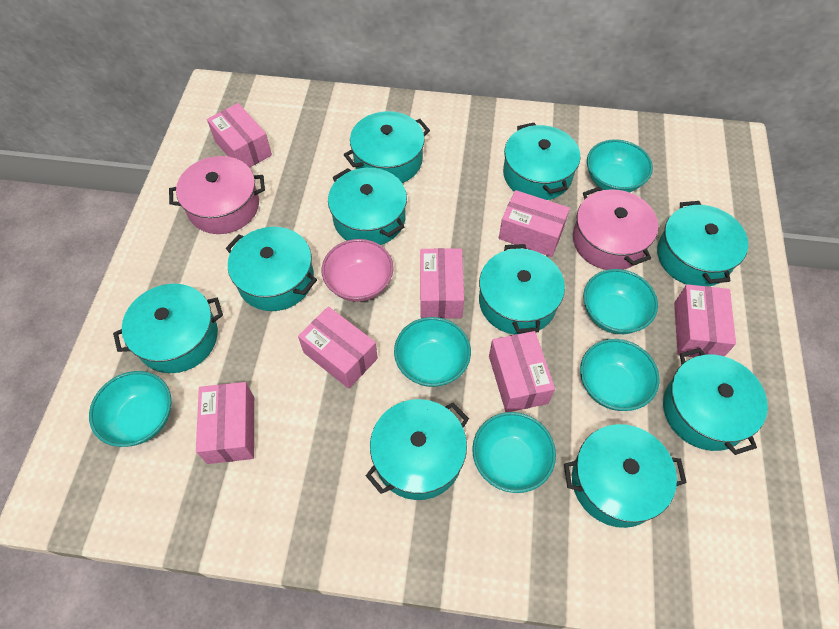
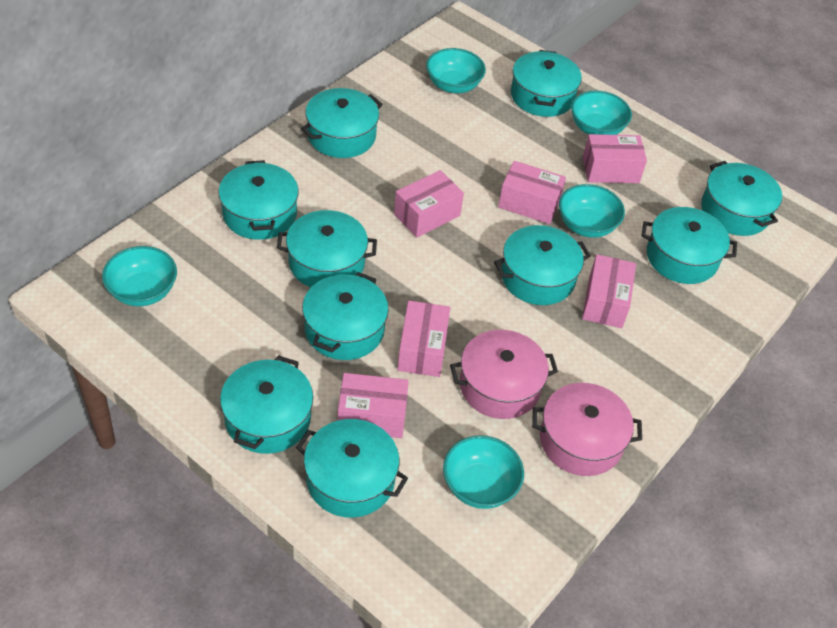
pink bowl: 1 -> 0
pink box: 7 -> 6
turquoise bowl: 6 -> 5

